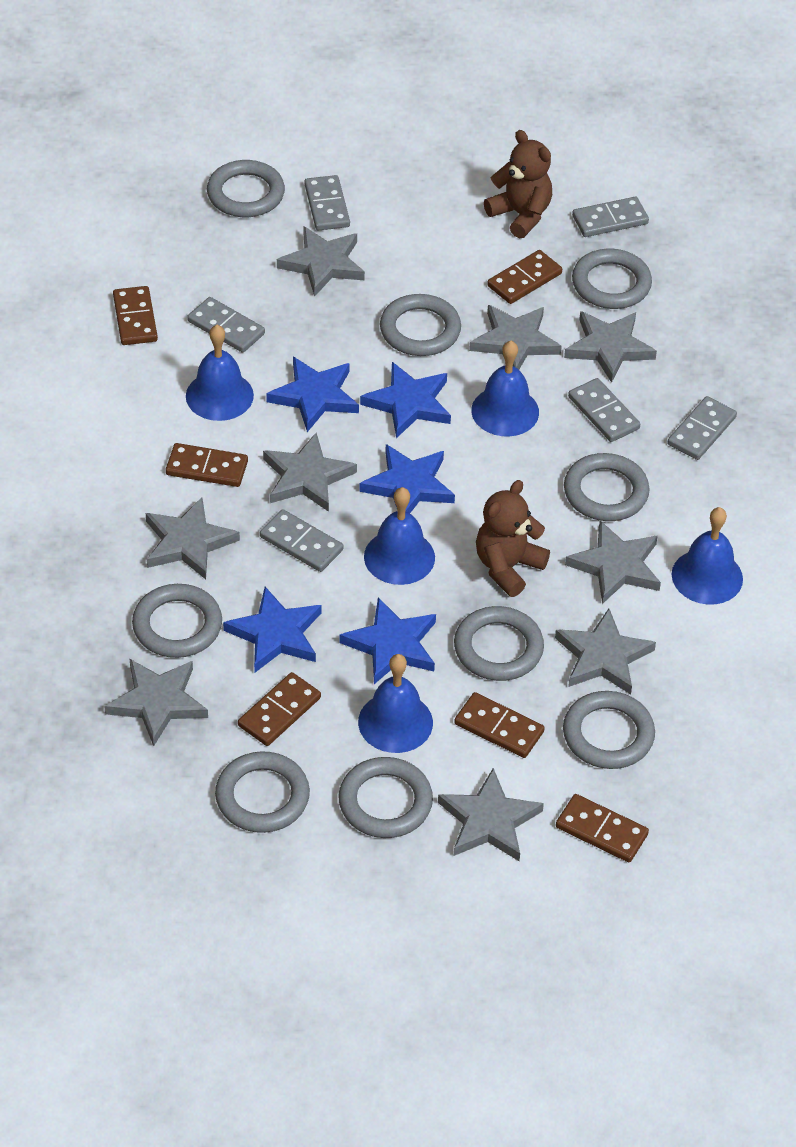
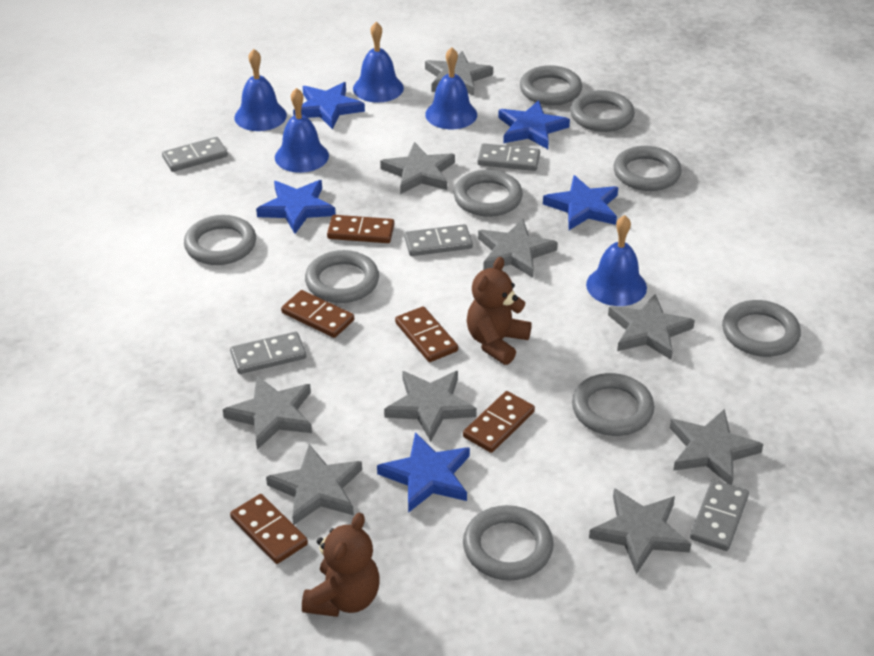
brown domino: 6 -> 5
grey domino: 6 -> 5

